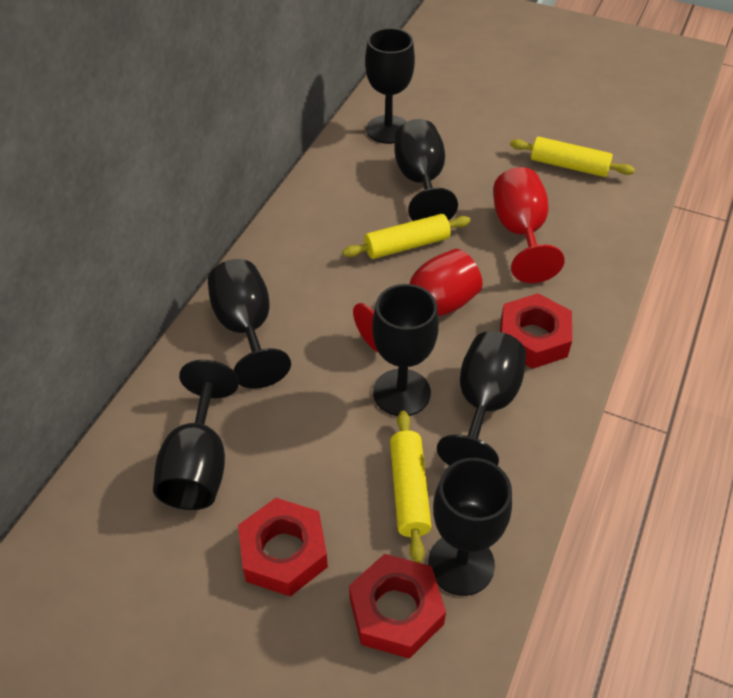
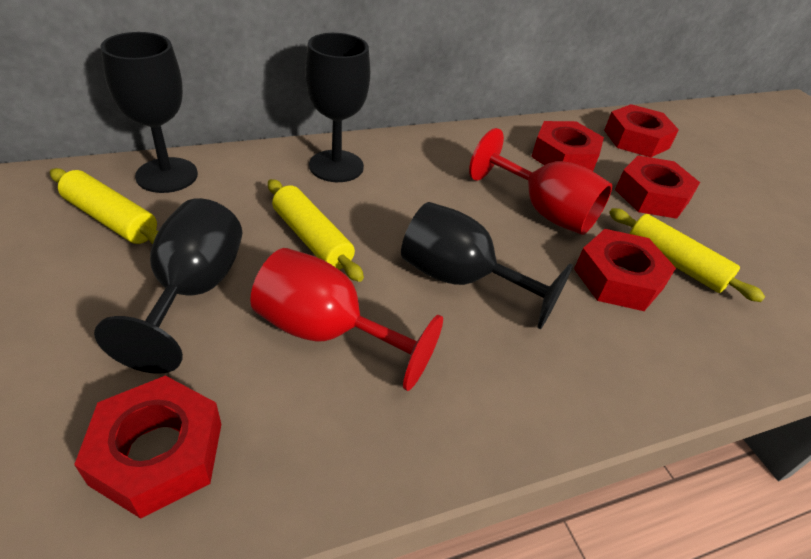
black goblet: 7 -> 4
red nut: 3 -> 5

